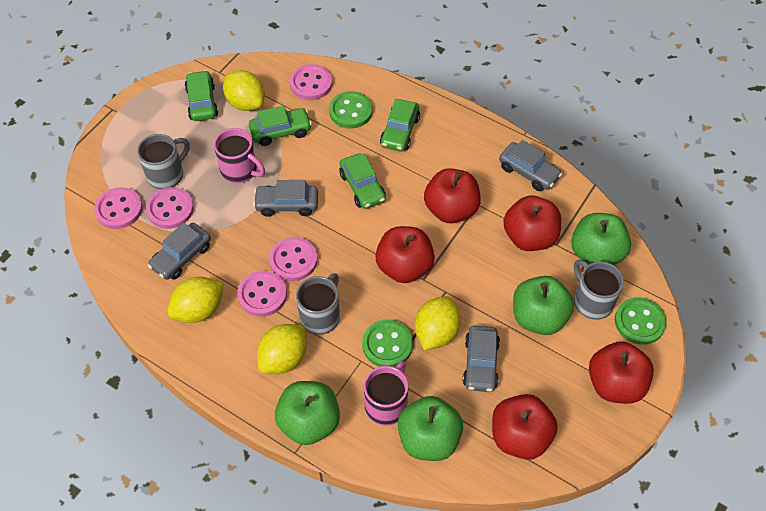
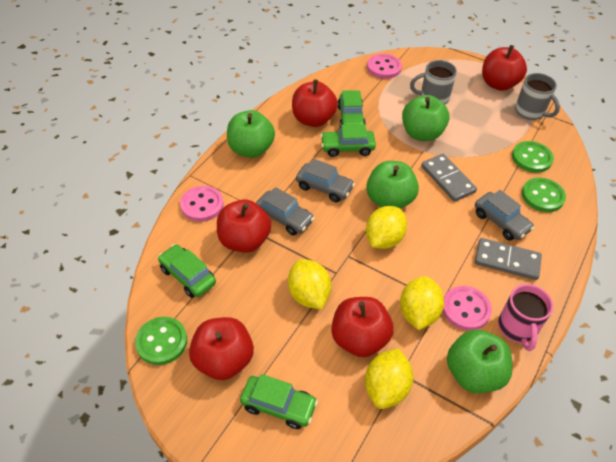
grey car: 4 -> 3
grey domino: 0 -> 2
grey mug: 3 -> 2
pink button: 5 -> 3
pink mug: 2 -> 1

